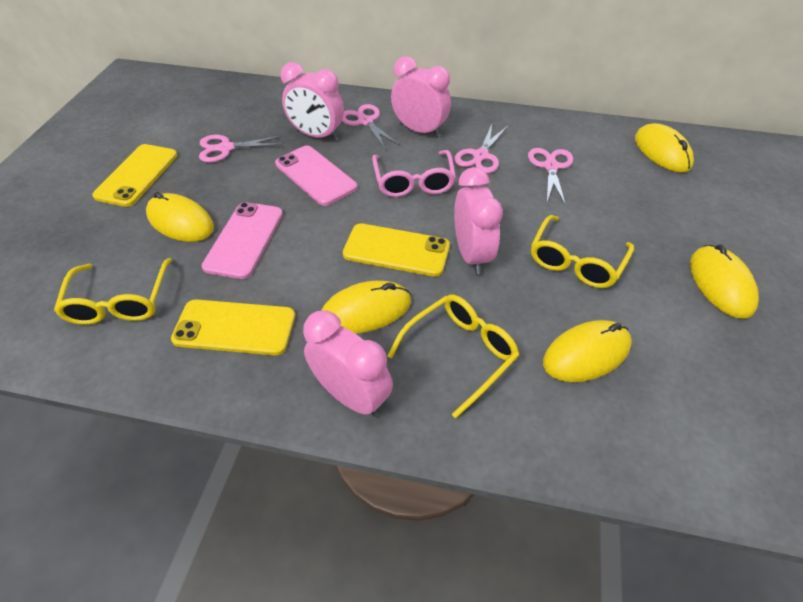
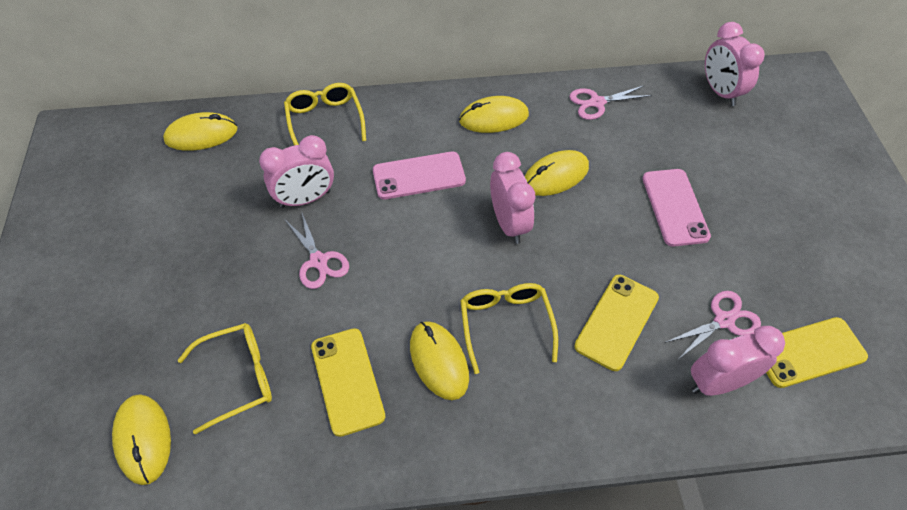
pink glasses: 1 -> 0
pink scissors: 4 -> 3

